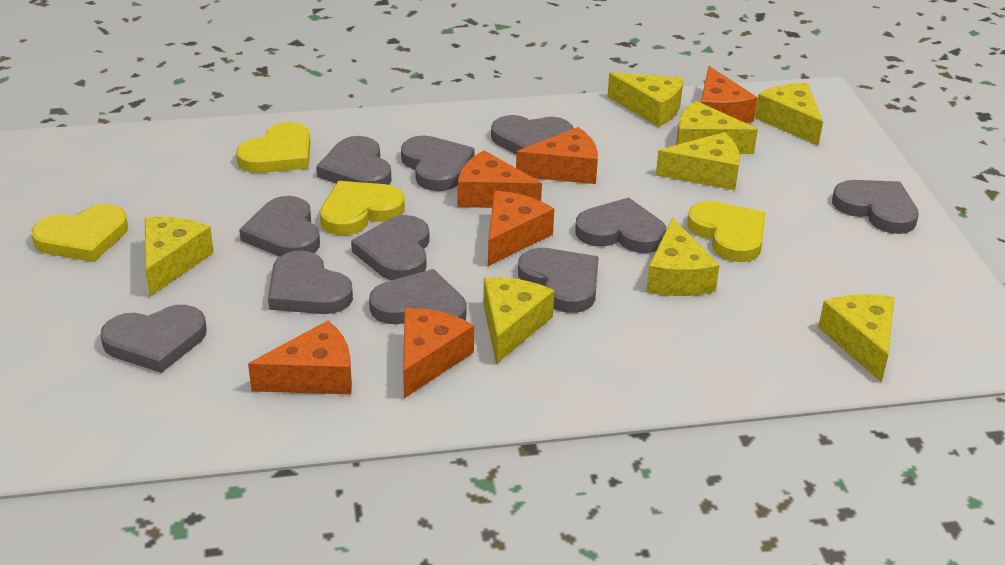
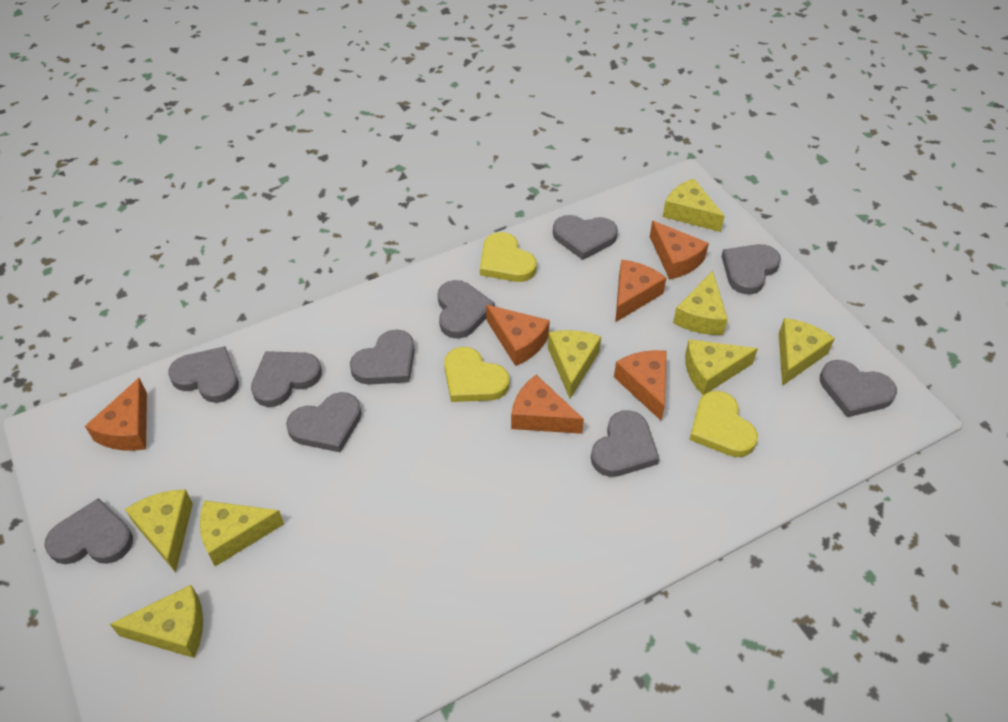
grey heart: 11 -> 10
yellow heart: 4 -> 3

